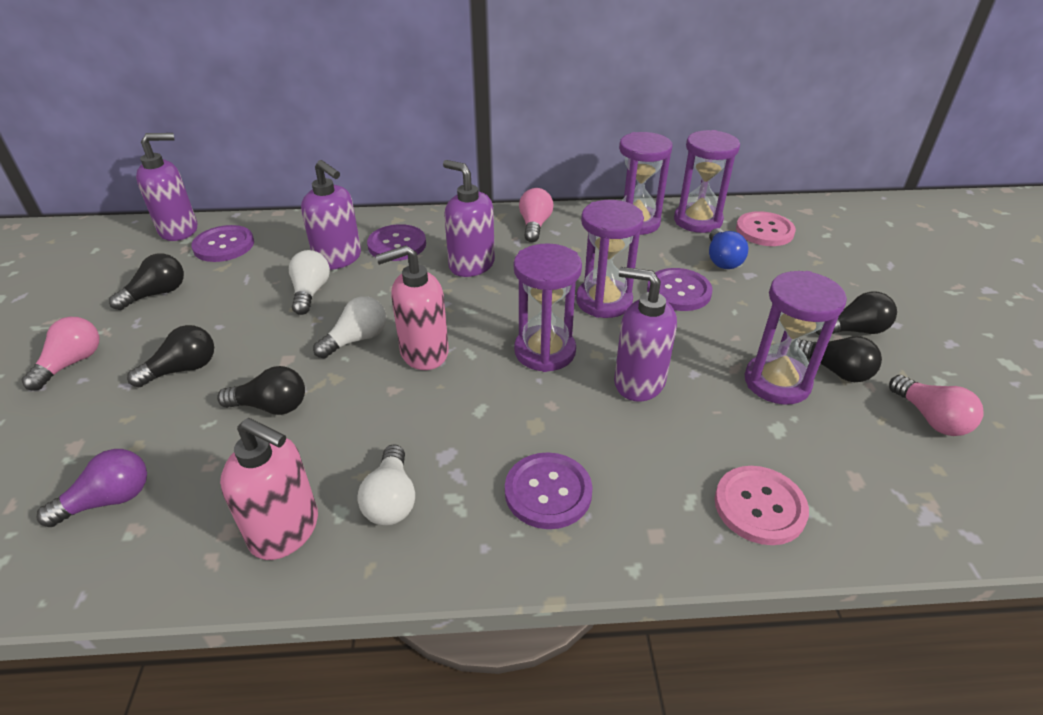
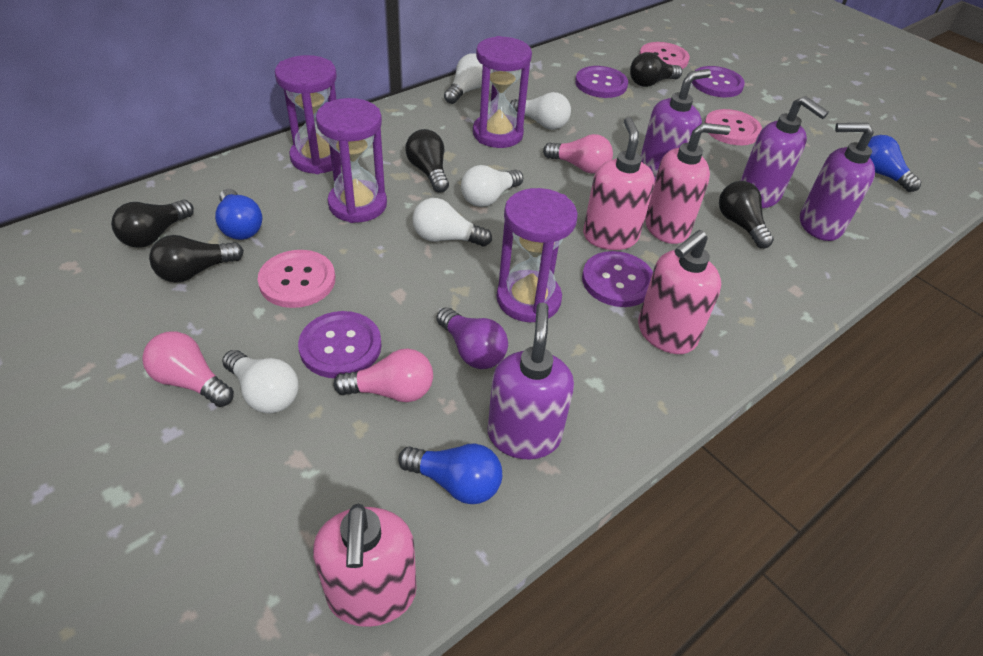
blue light bulb: 1 -> 3
pink button: 2 -> 3
pink soap dispenser: 2 -> 4
purple hourglass: 5 -> 4
white light bulb: 3 -> 5

